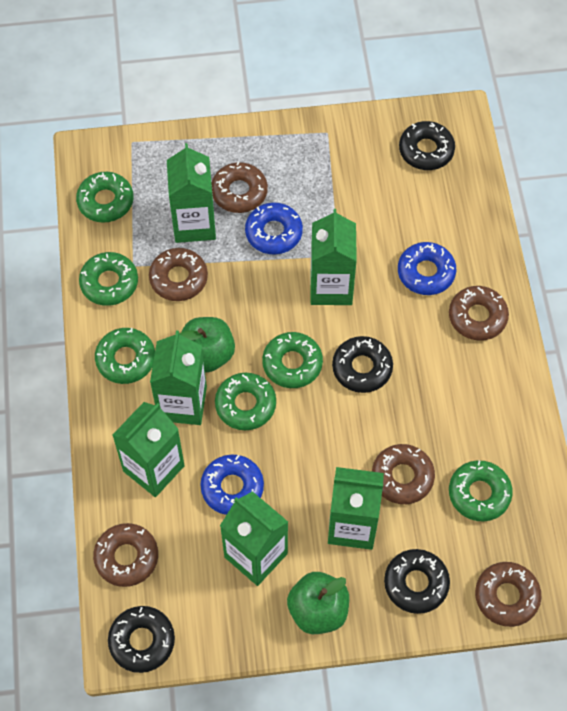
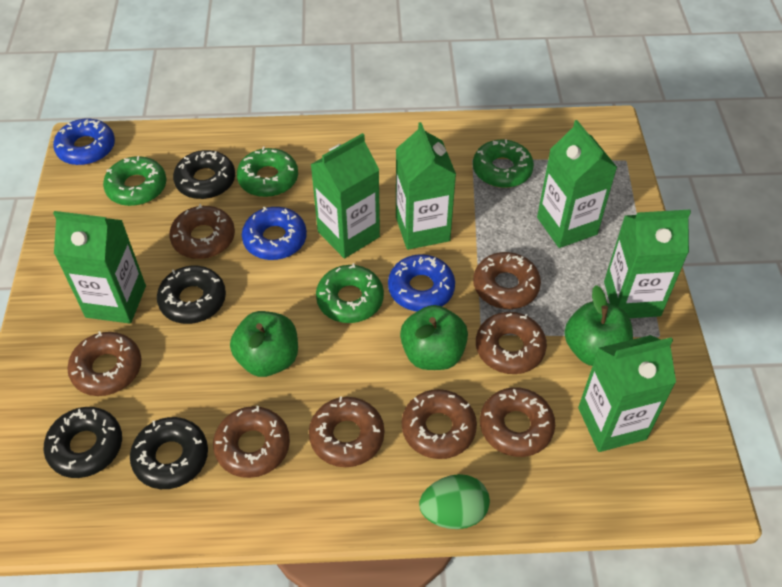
brown donut: 6 -> 8
green apple: 2 -> 3
green donut: 6 -> 4
green egg: 0 -> 1

